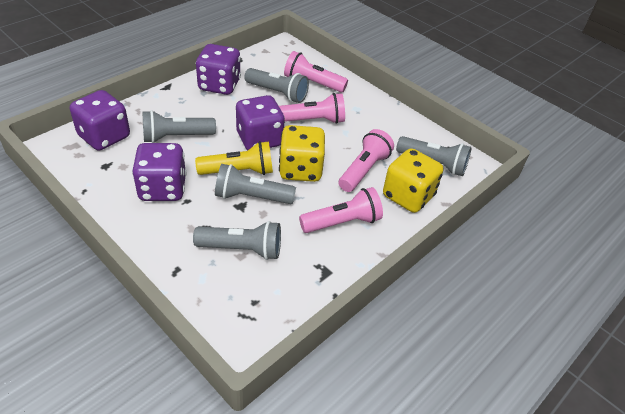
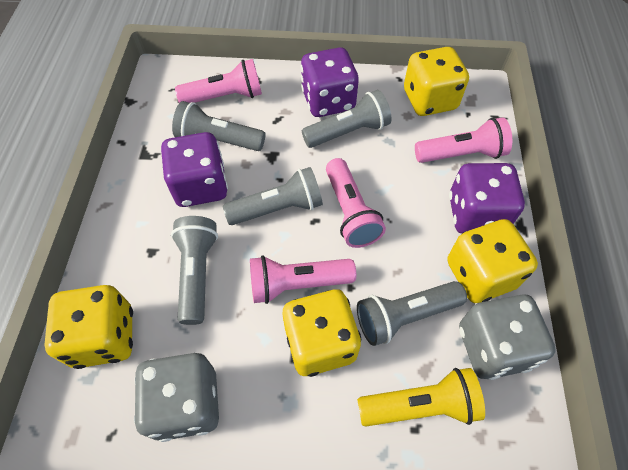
grey dice: 0 -> 2
purple dice: 4 -> 3
yellow dice: 2 -> 4

